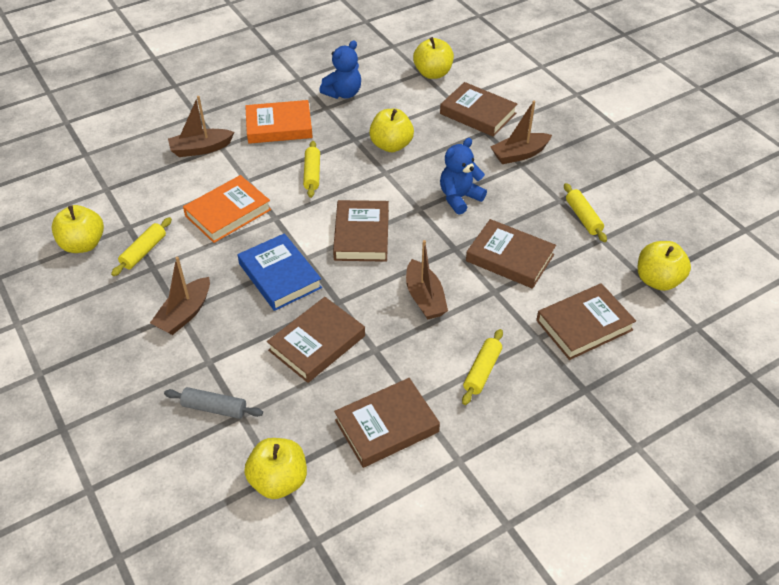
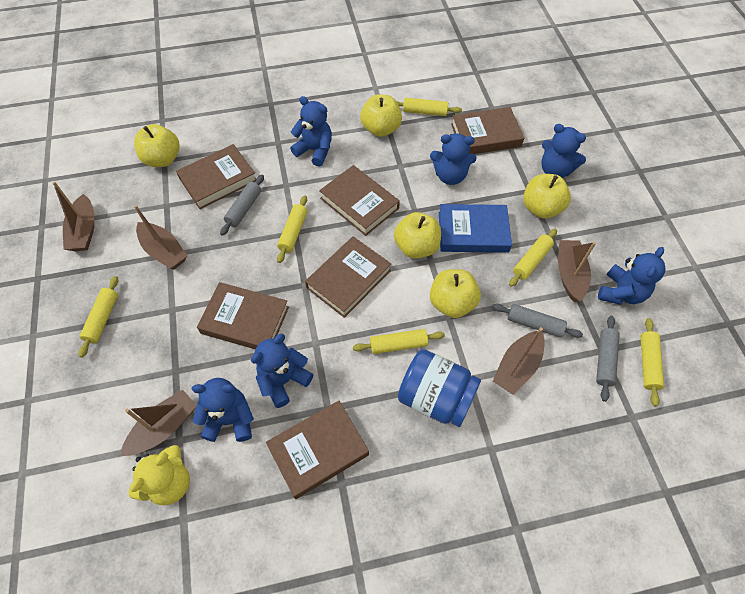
blue jar: 0 -> 1
blue teddy bear: 2 -> 6
brown boat: 4 -> 5
grey rolling pin: 1 -> 3
orange book: 2 -> 0
yellow rolling pin: 4 -> 6
yellow teddy bear: 0 -> 1

